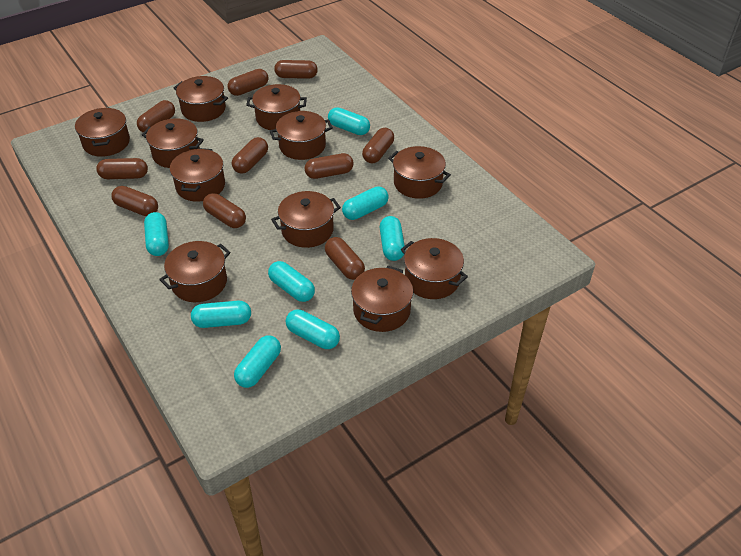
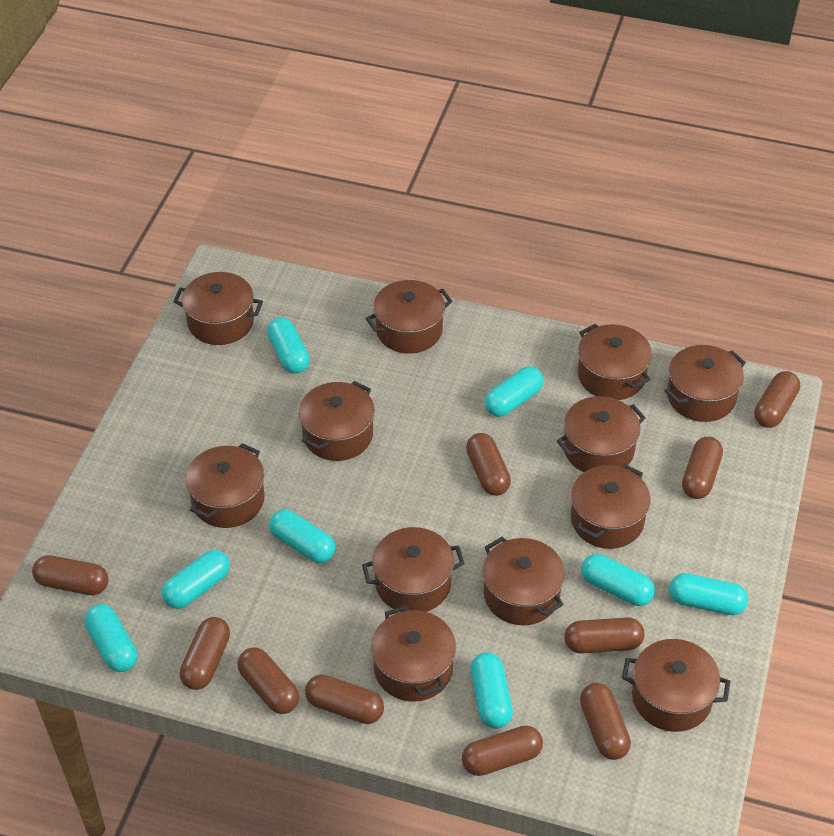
brown pot: 11 -> 12

